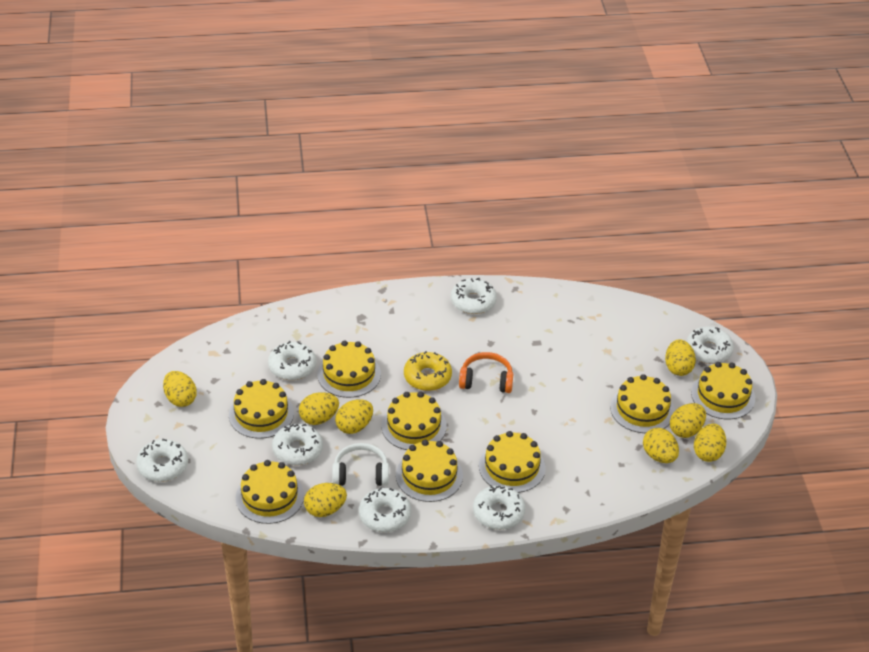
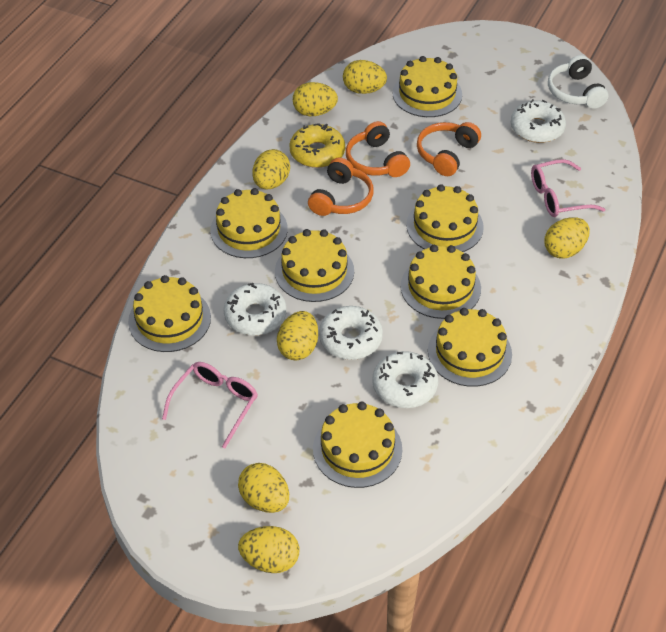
orange headphones: 1 -> 3
pink glasses: 0 -> 2
white donut: 7 -> 4
yellow egg: 8 -> 7

